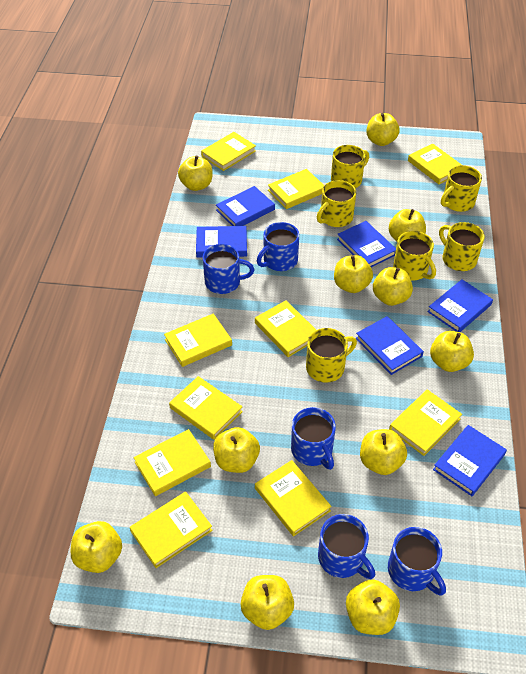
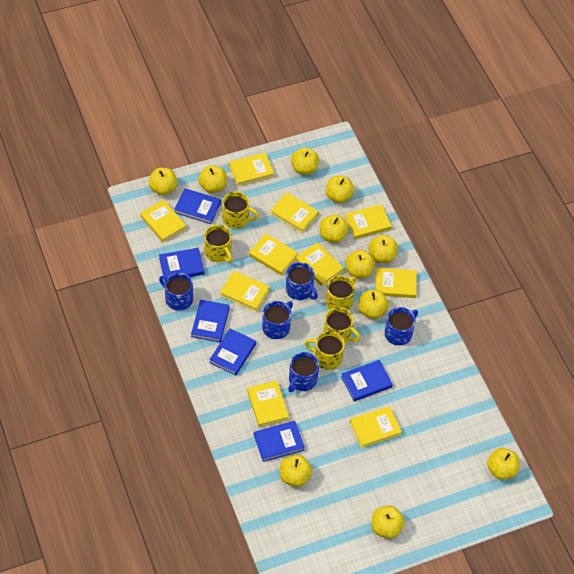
yellow mug: 6 -> 5

